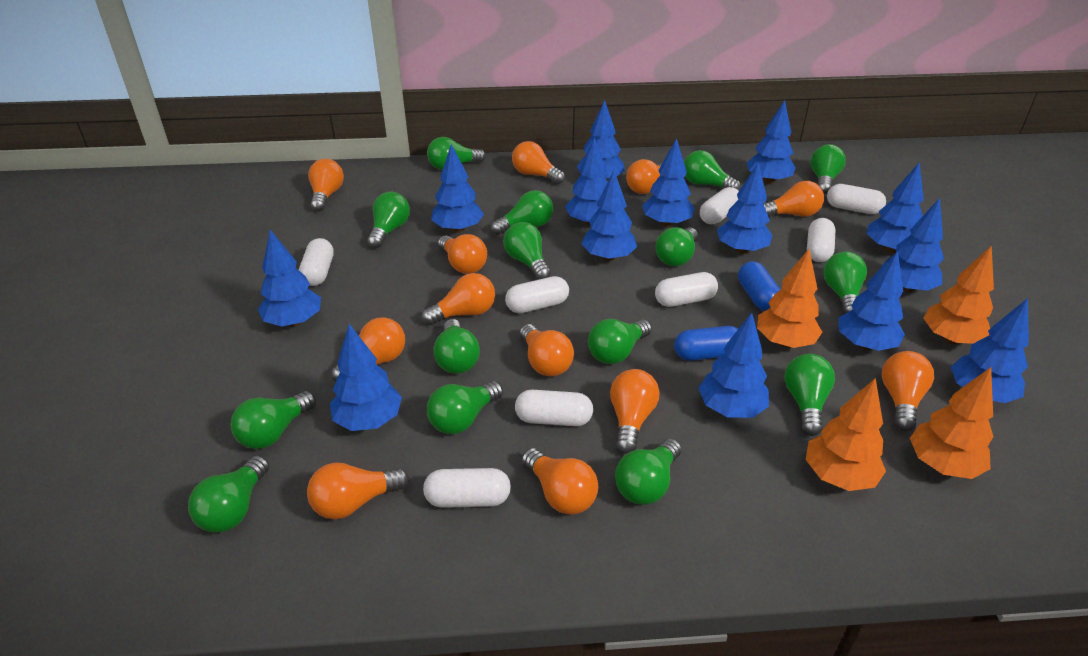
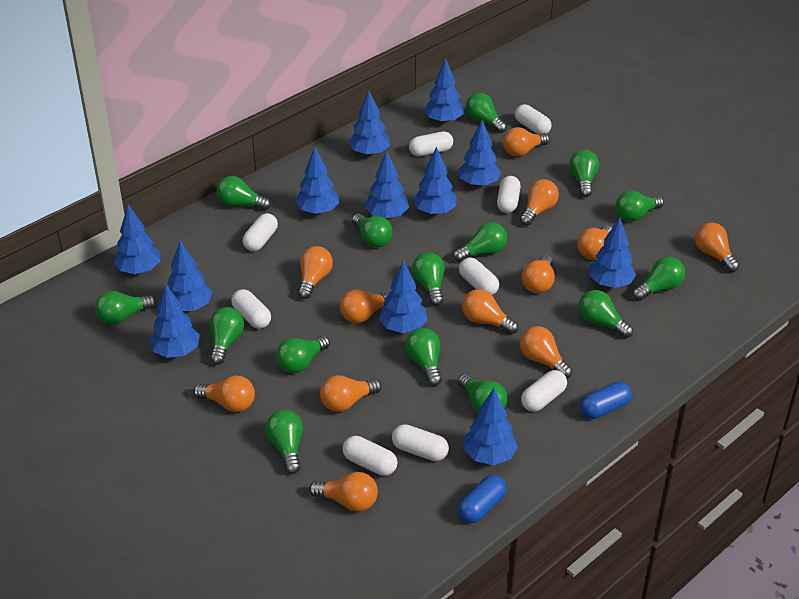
blue tree: 14 -> 12
orange tree: 4 -> 0
white capsule: 8 -> 9

